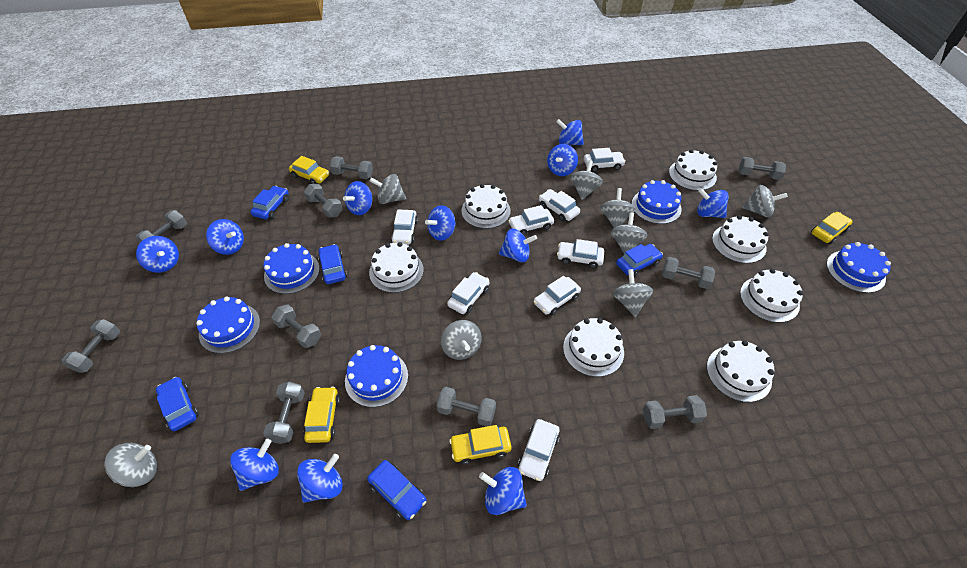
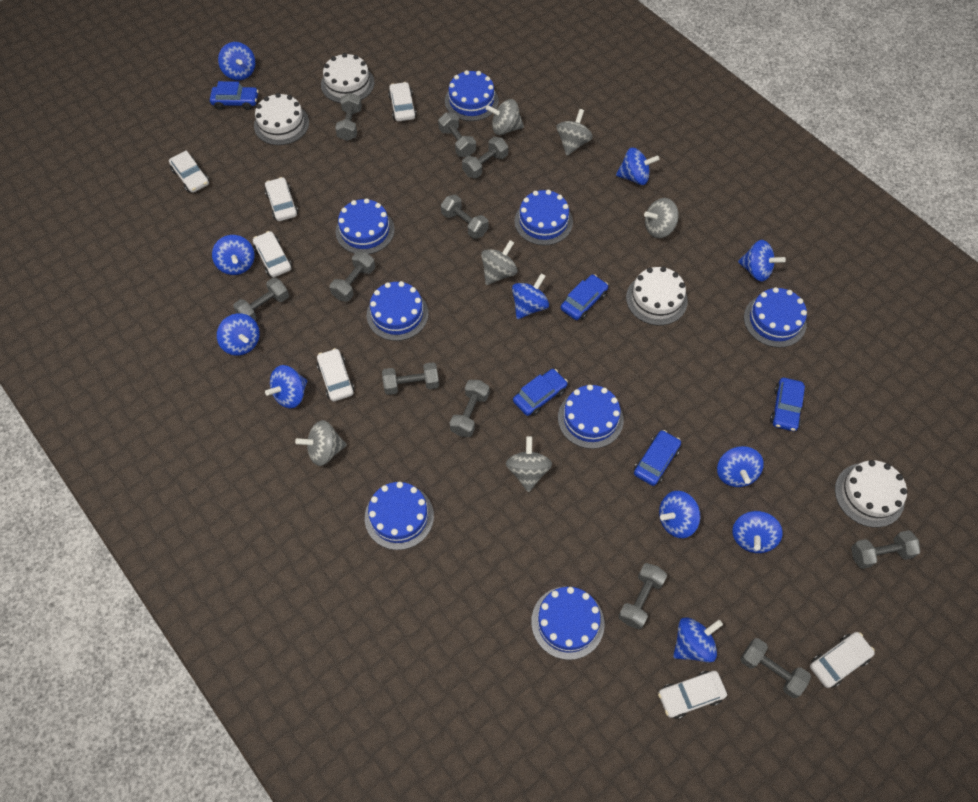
blue cake: 5 -> 8
grey dumbbell: 10 -> 11
grey spinning top: 8 -> 6
white cake: 7 -> 4
white car: 8 -> 7
yellow car: 4 -> 0

